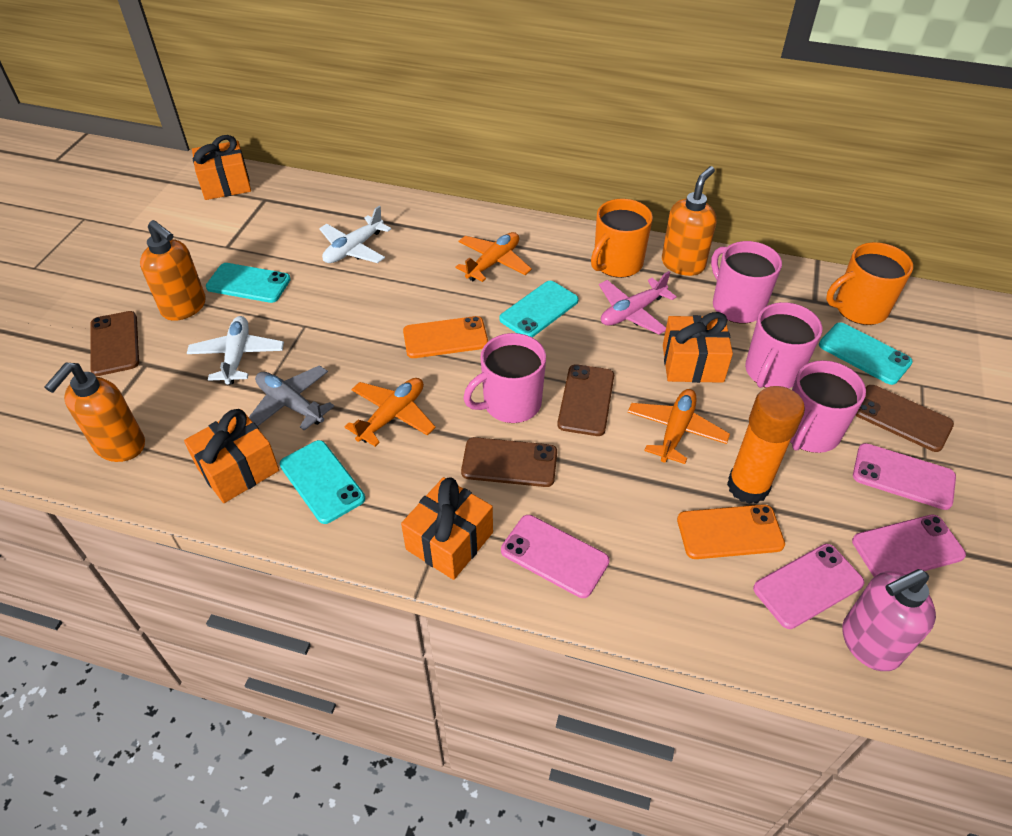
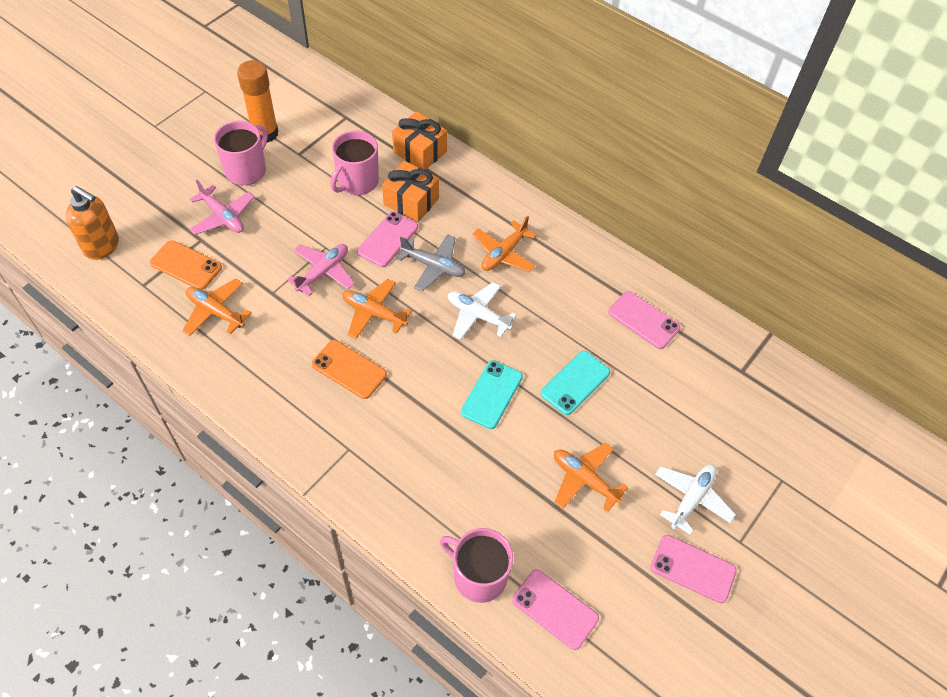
brown phone: 4 -> 0
orange gift: 4 -> 2
orange mug: 2 -> 0
orange plane: 3 -> 4
orange soap dispenser: 3 -> 1
pink mug: 4 -> 3
pink plane: 1 -> 2
pink soap dispenser: 1 -> 0
turquoise phone: 4 -> 2

